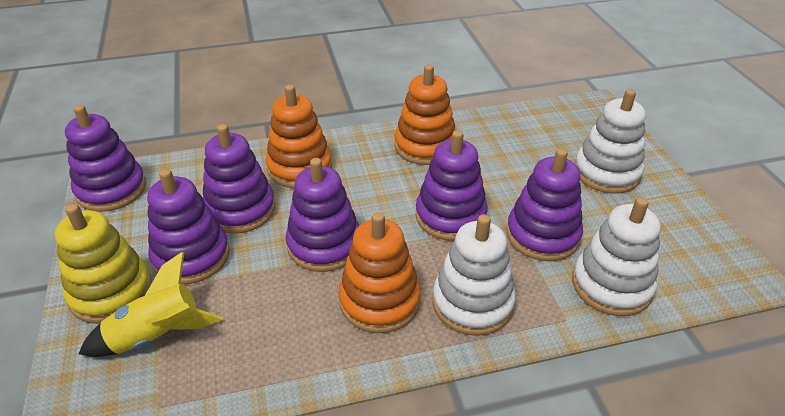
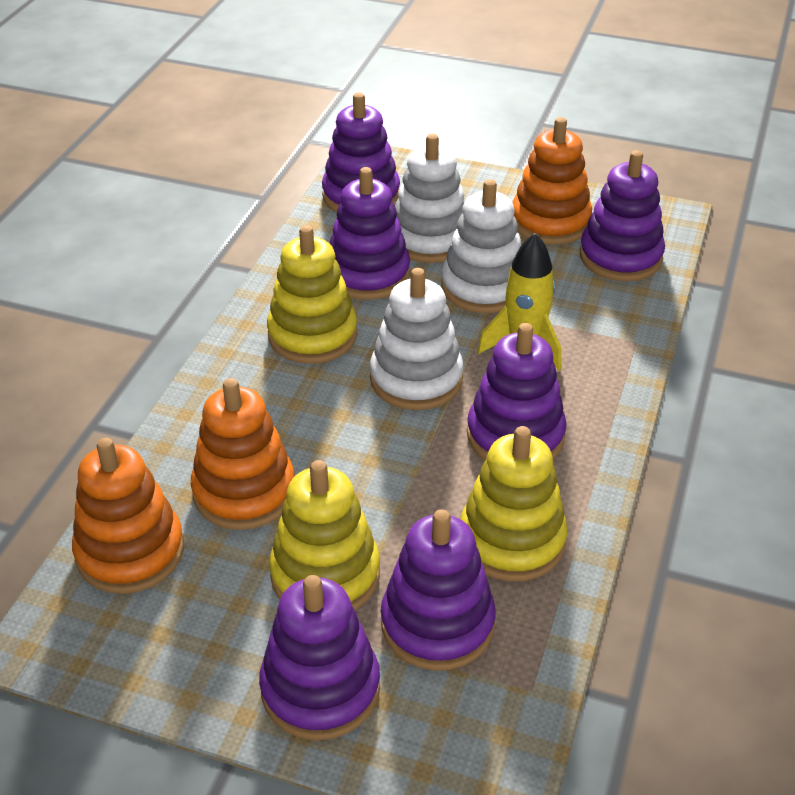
yellow stacking toy: 1 -> 3

